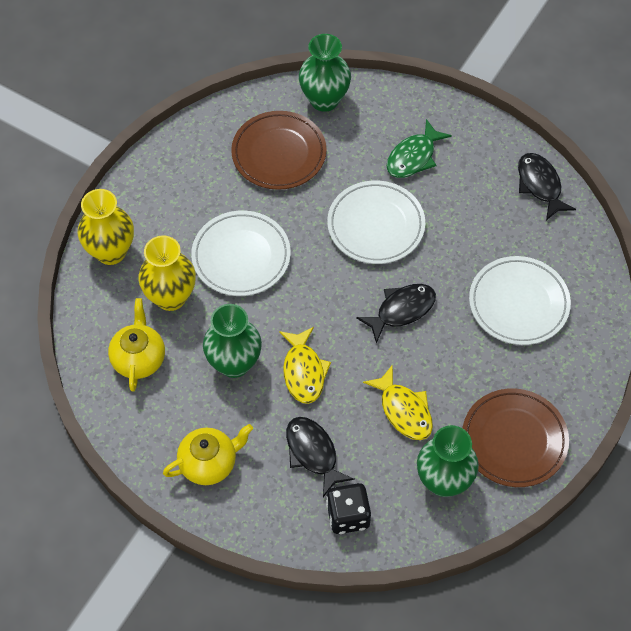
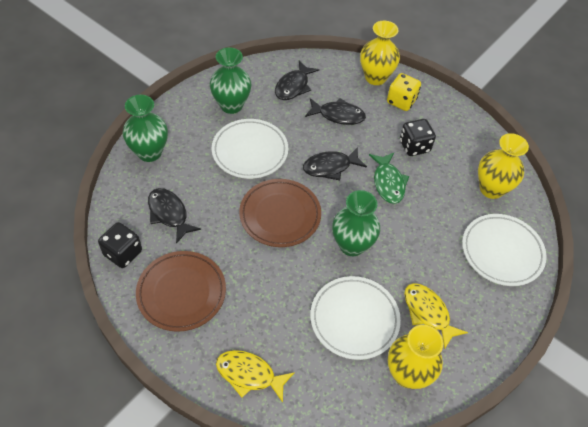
black dice: 1 -> 2
black fish: 3 -> 4
yellow dice: 0 -> 1
yellow teapot: 2 -> 0
yellow vase: 2 -> 3

